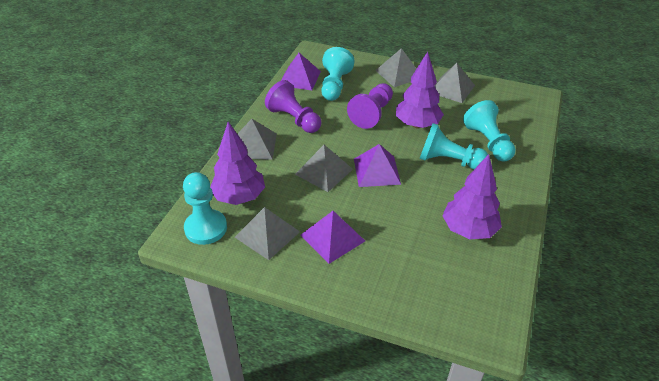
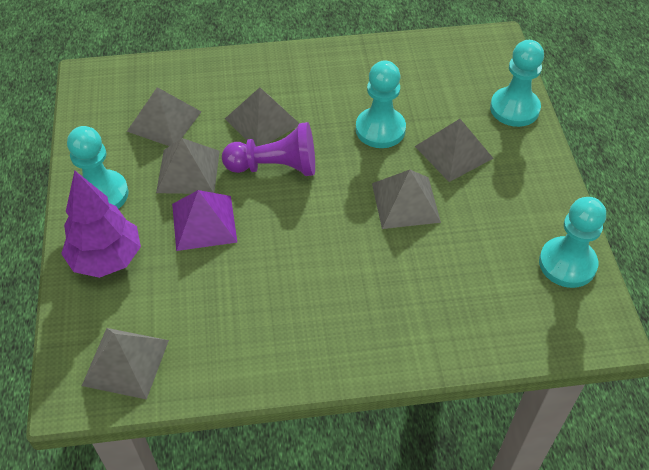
grey pyramid: 5 -> 6
purple pawn: 2 -> 1
purple pyramid: 3 -> 1
purple tree: 3 -> 1

